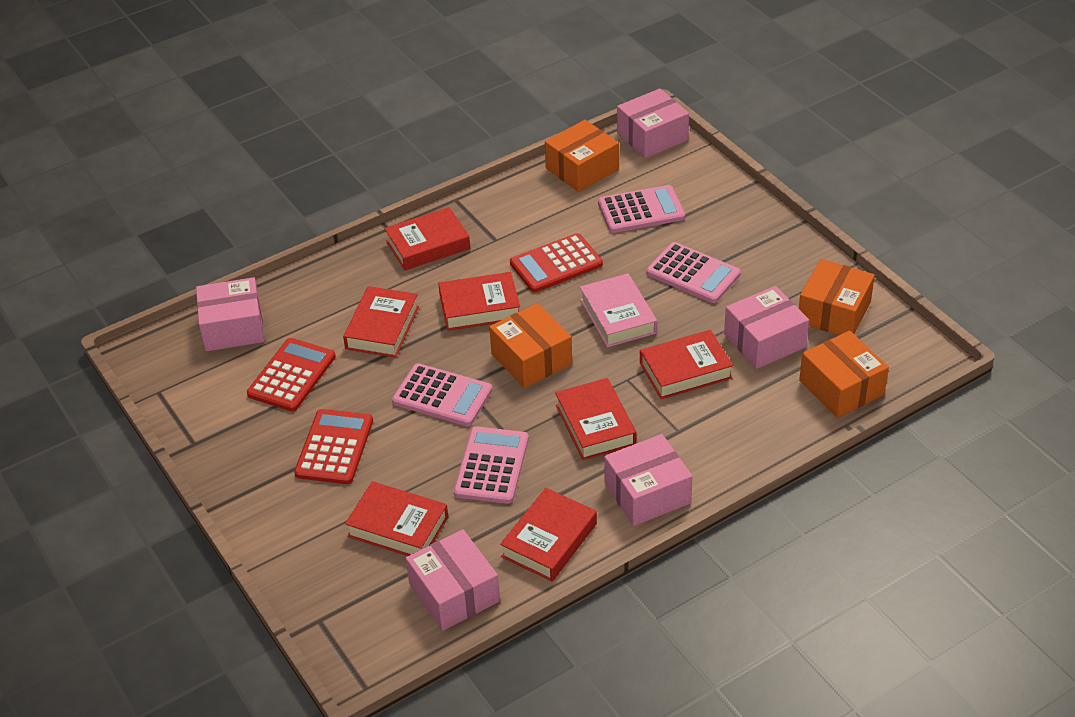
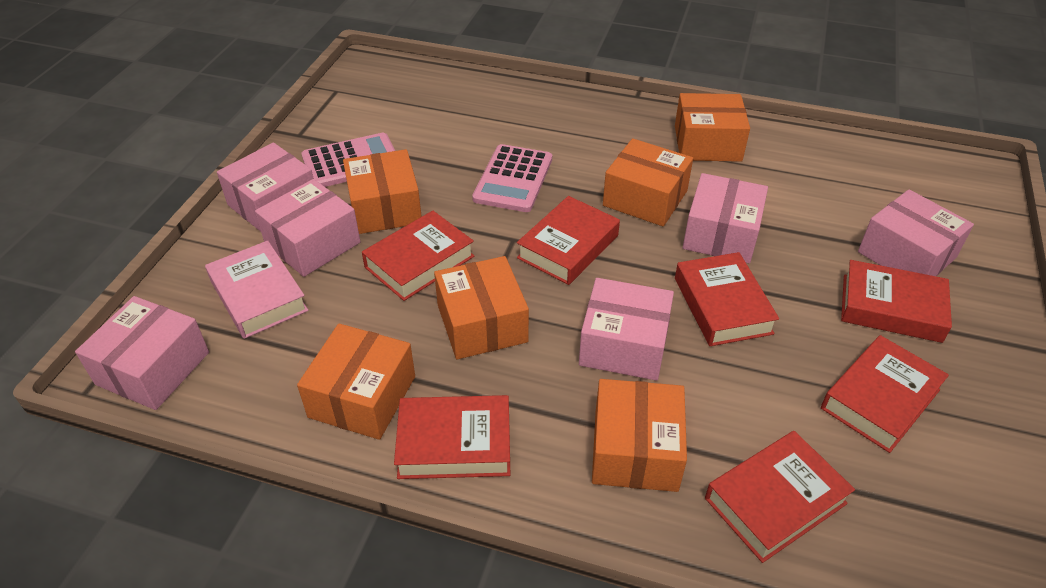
orange box: 4 -> 6
pink box: 5 -> 6
pink calculator: 4 -> 2
red calculator: 3 -> 0

